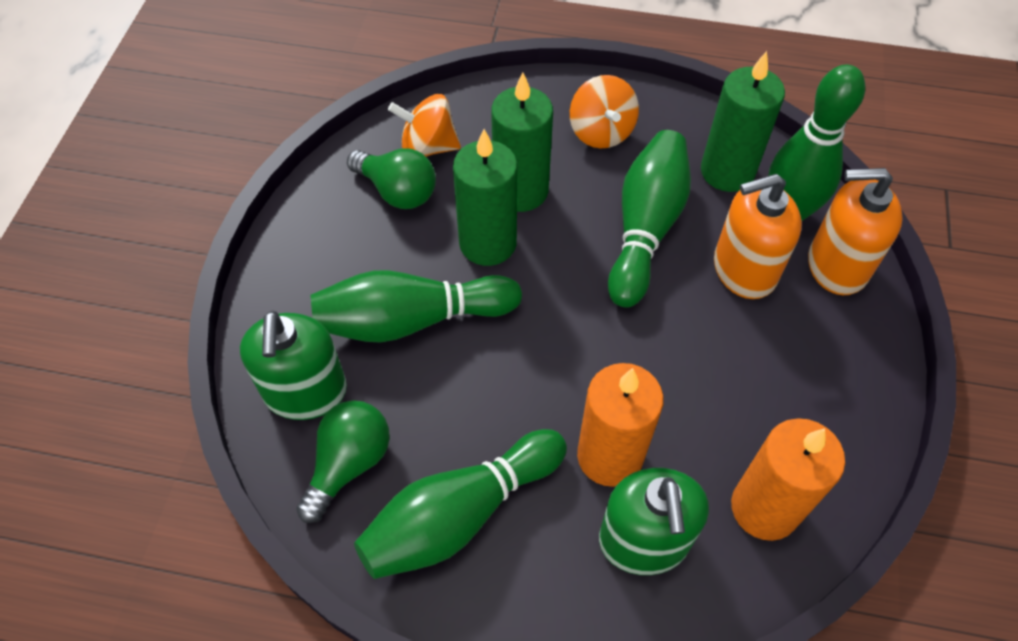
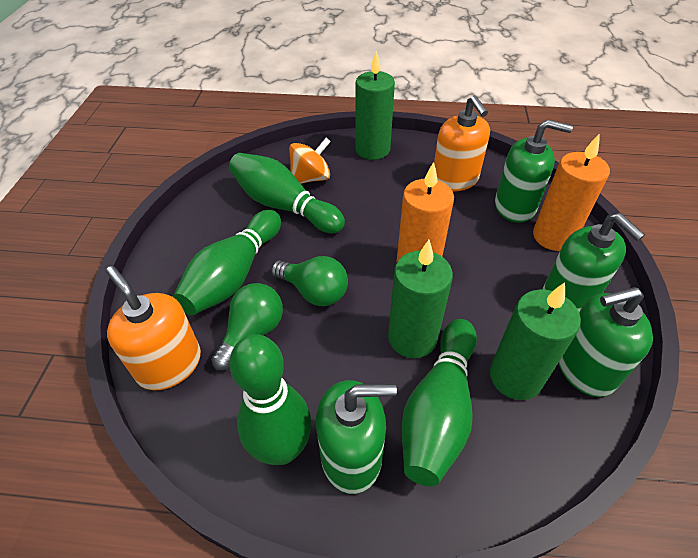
green soap dispenser: 2 -> 4
orange spinning top: 2 -> 1

